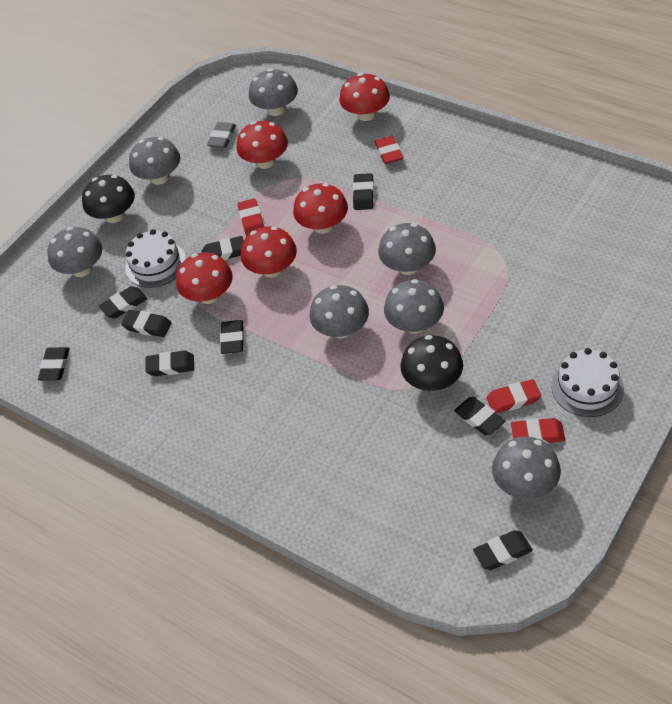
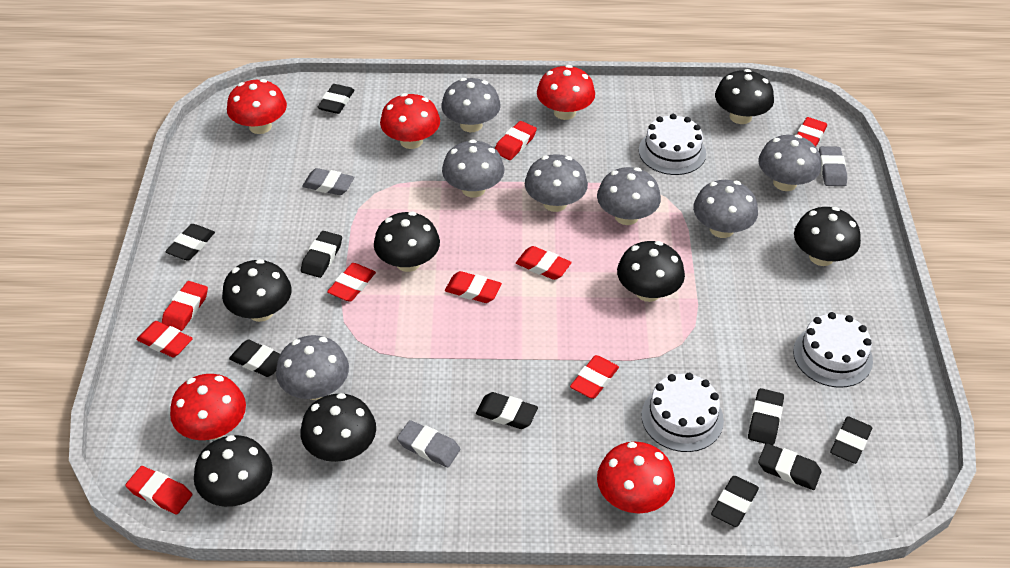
black mushroom: 2 -> 7
grey eraser: 1 -> 3
red eraser: 4 -> 9
white cake: 2 -> 3

